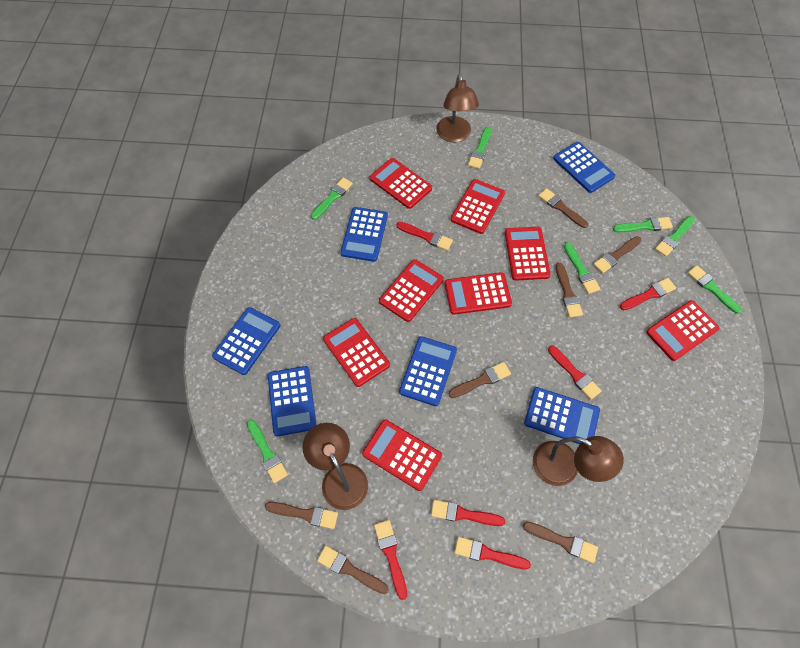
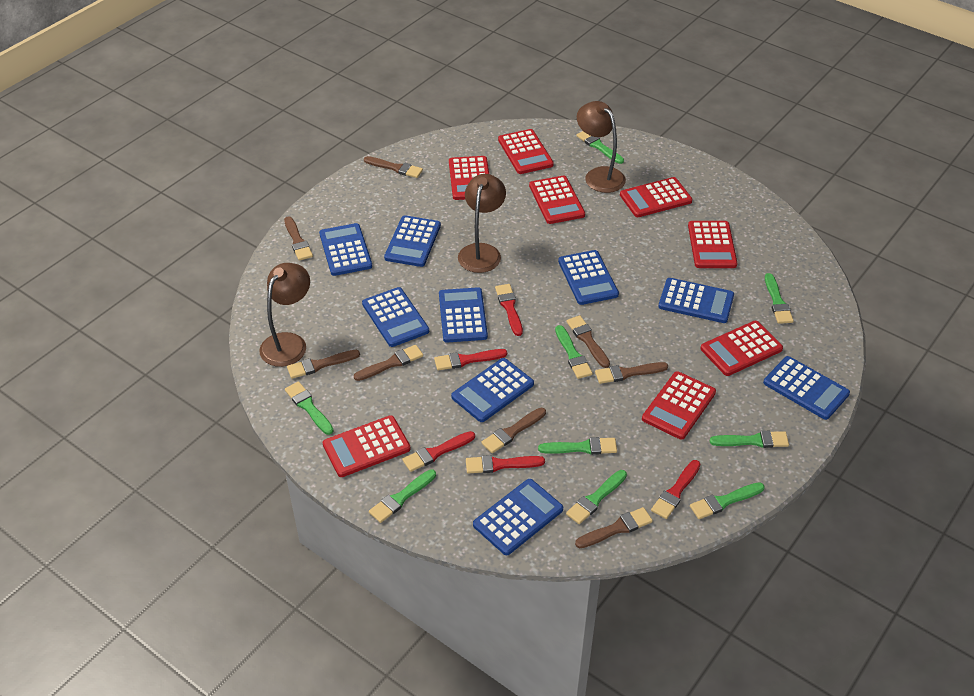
blue calculator: 6 -> 9
brown brush: 7 -> 8
green brush: 7 -> 9
red brush: 6 -> 5

